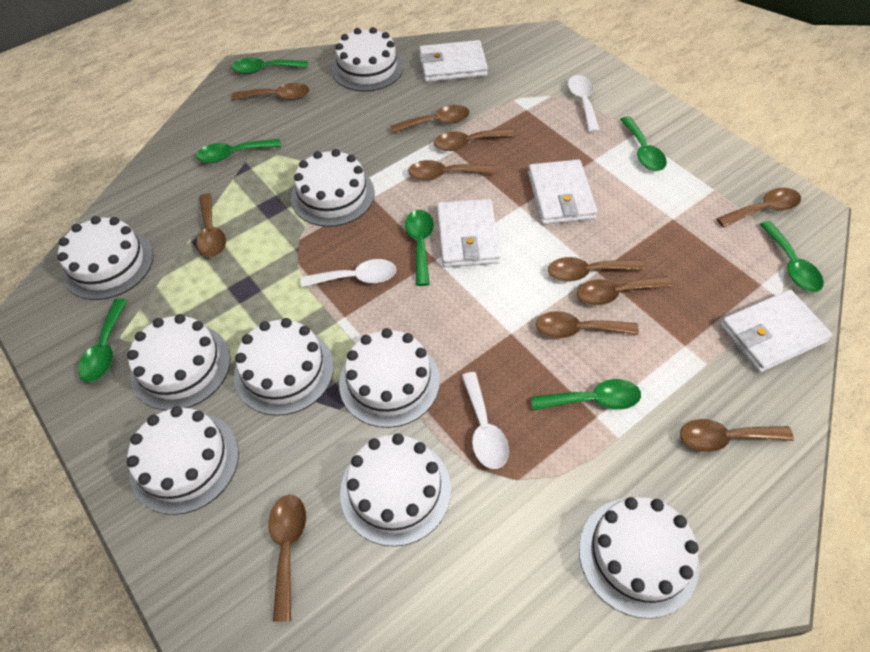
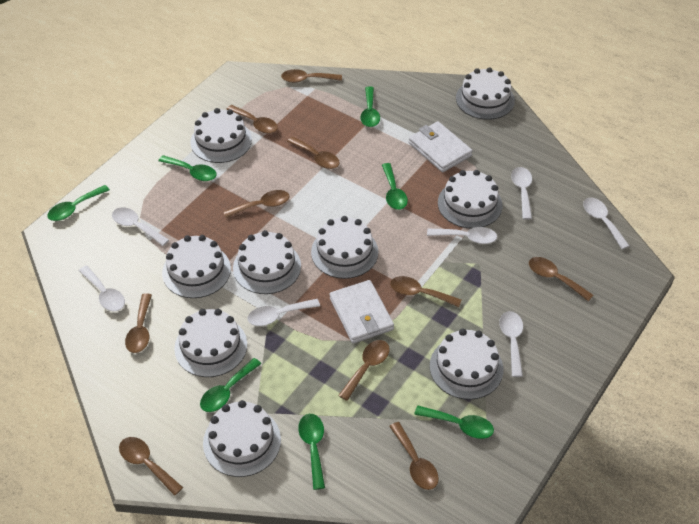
brown spoon: 11 -> 10
white spoon: 3 -> 7
white wallet: 4 -> 2

